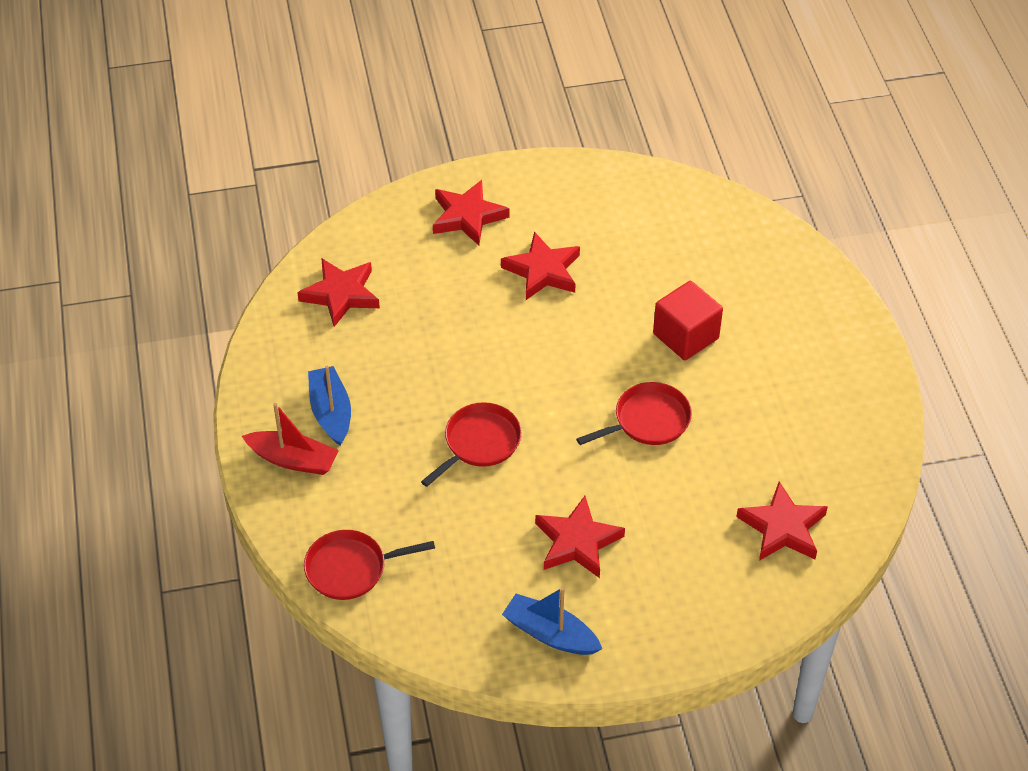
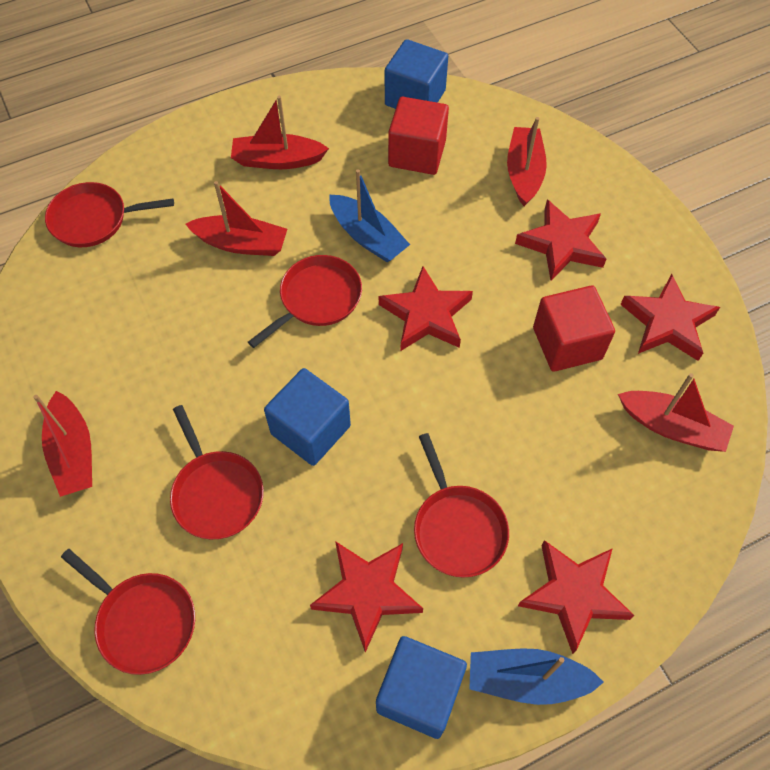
blue cube: 0 -> 3
red boat: 1 -> 5
red cube: 1 -> 2
red pan: 3 -> 5

